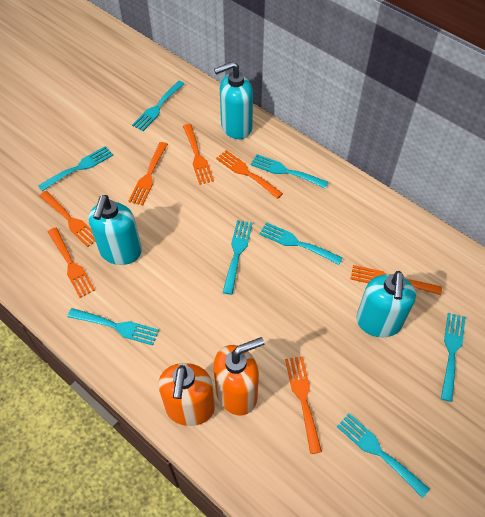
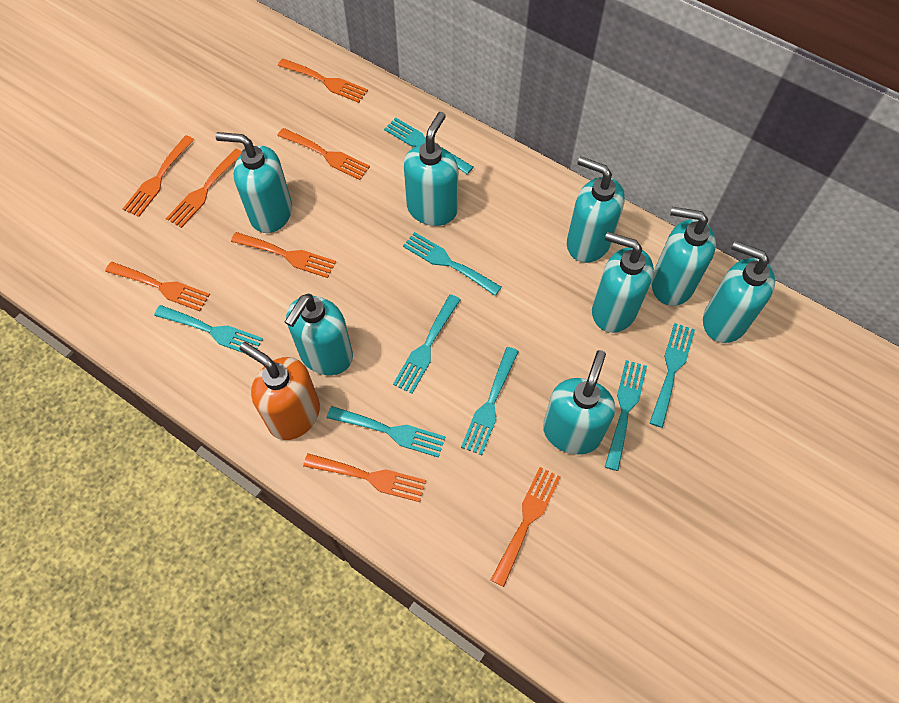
orange fork: 7 -> 8
orange soap dispenser: 2 -> 1
turquoise soap dispenser: 3 -> 8

